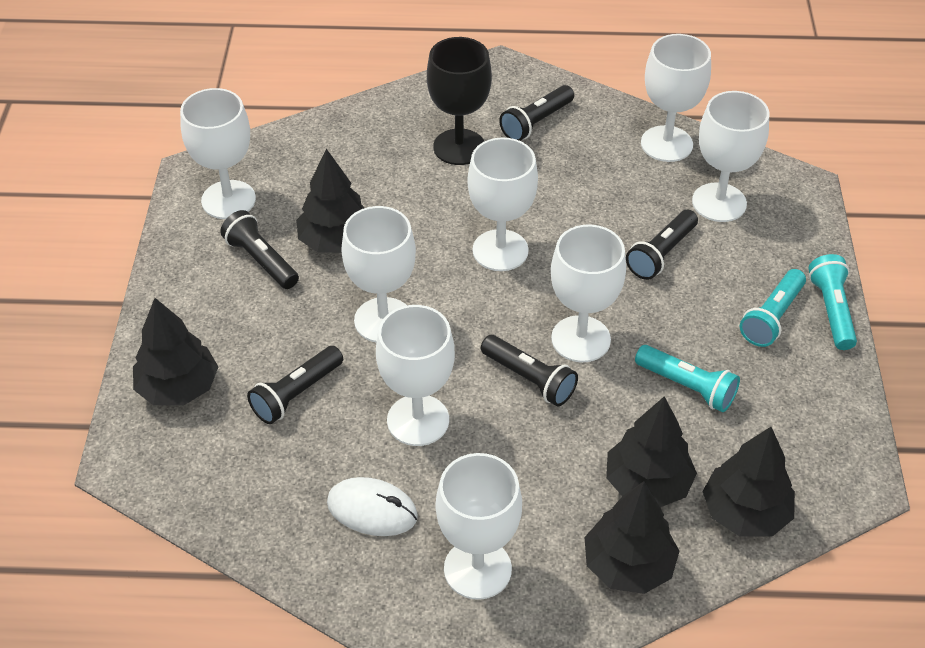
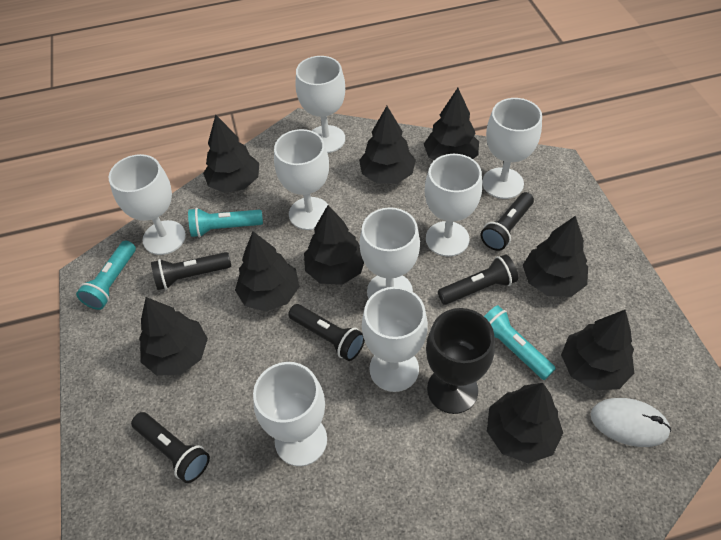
black tree: 5 -> 9

